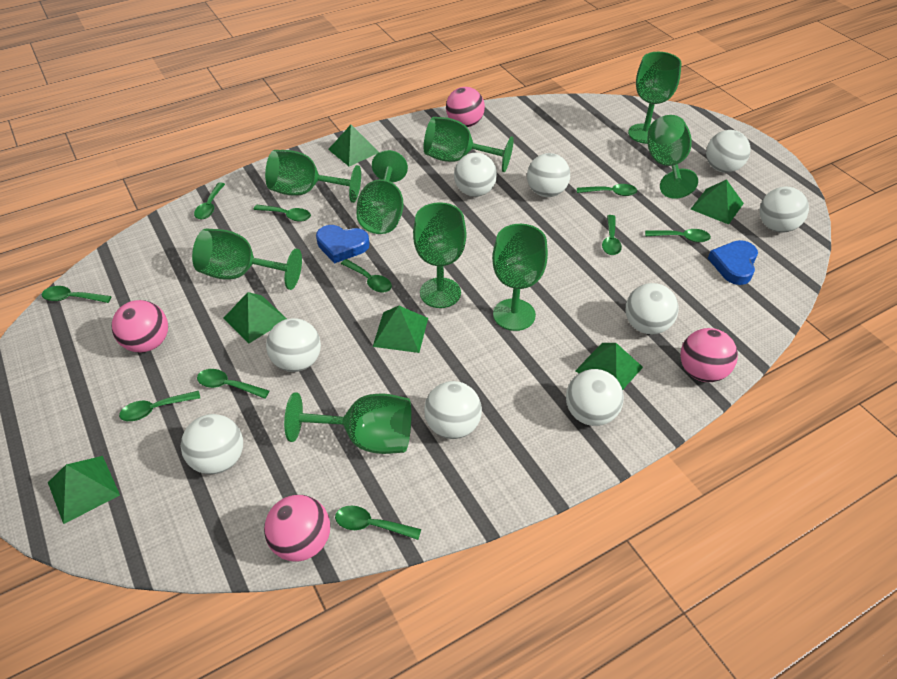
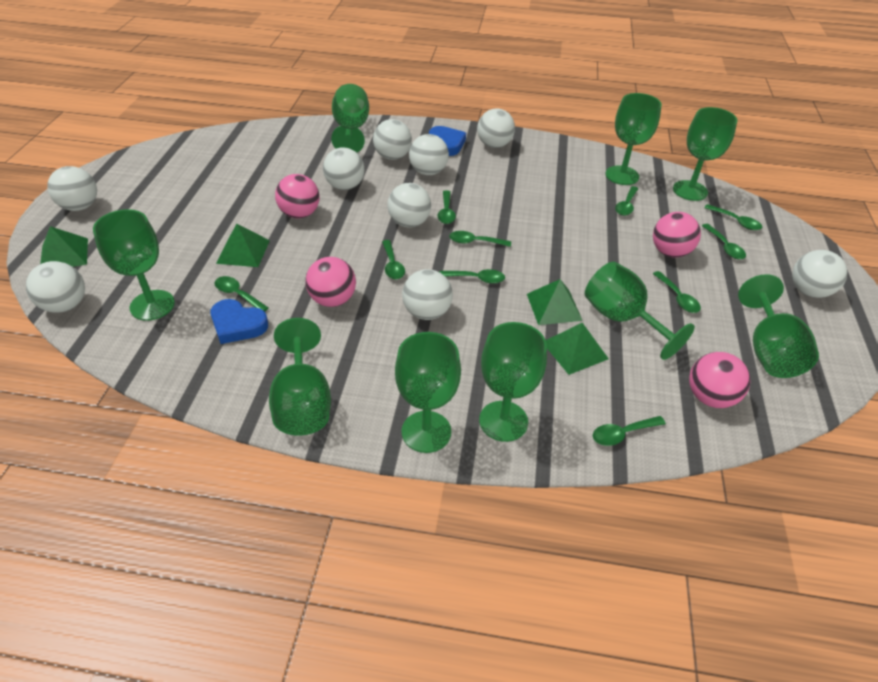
green pyramid: 6 -> 4

